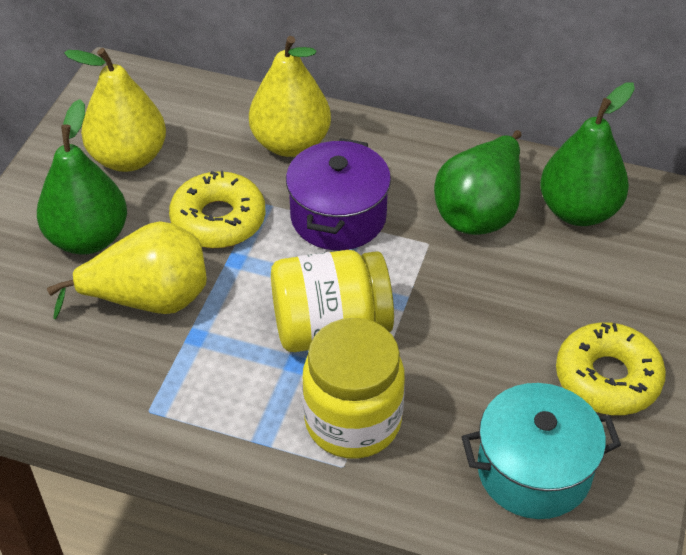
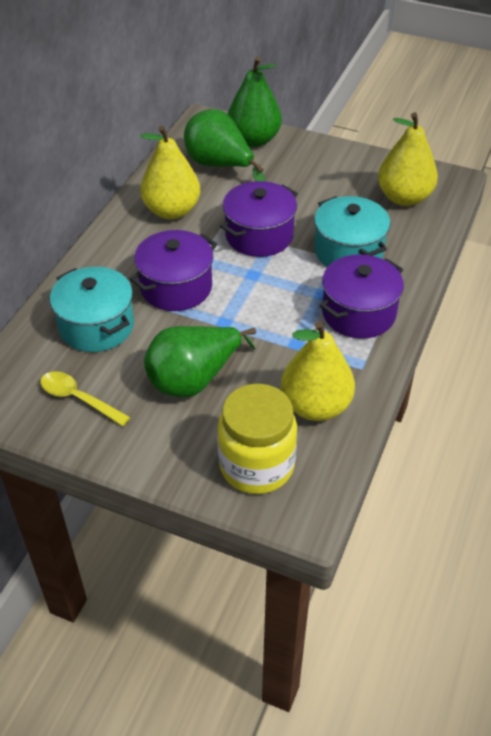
purple pot: 1 -> 3
turquoise pot: 1 -> 2
yellow donut: 2 -> 0
yellow jar: 2 -> 1
yellow spoon: 0 -> 1

